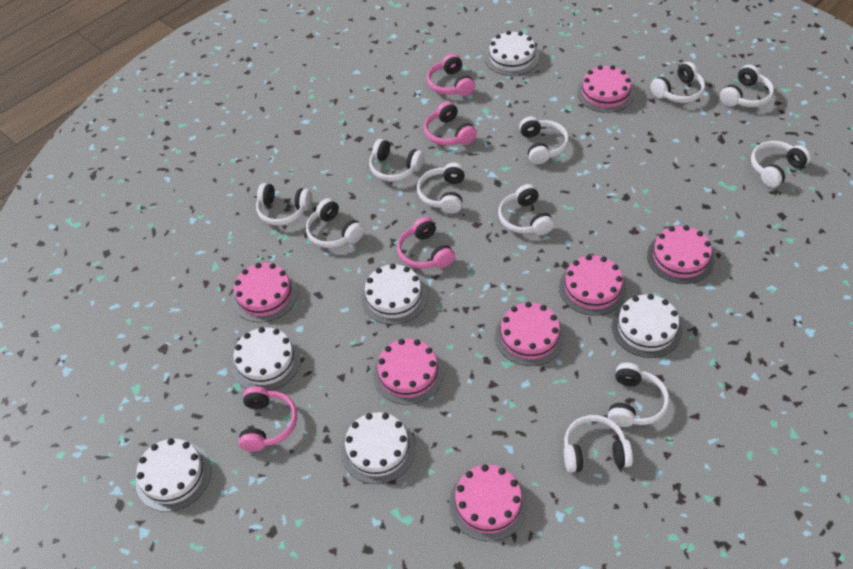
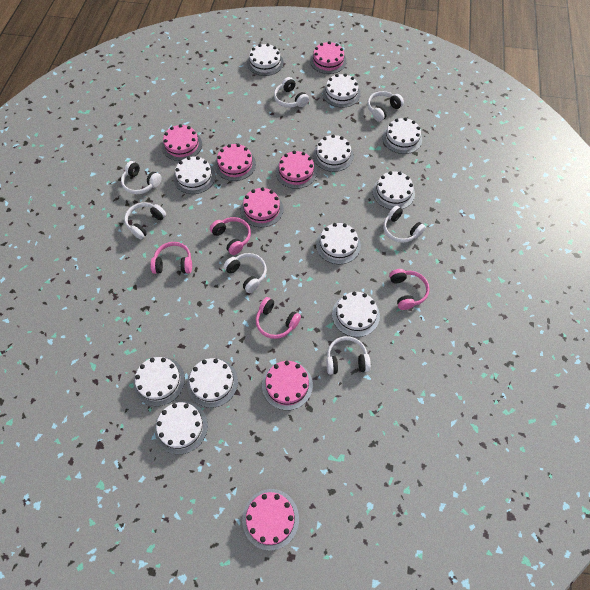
white cake: 6 -> 11
white headphones: 11 -> 7

